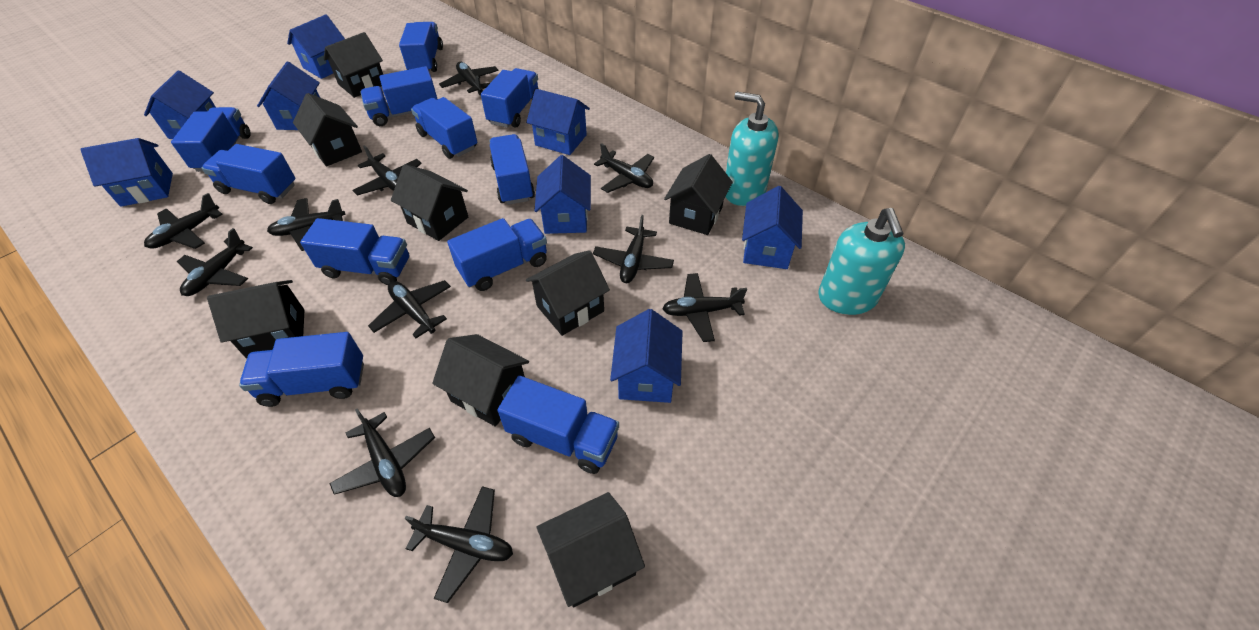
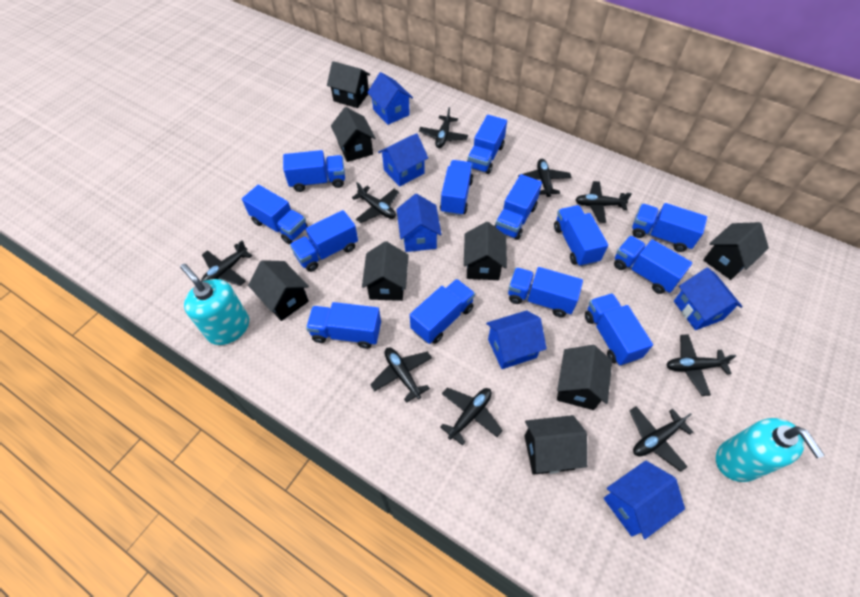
black plane: 11 -> 9
blue house: 8 -> 6
blue truck: 11 -> 13

